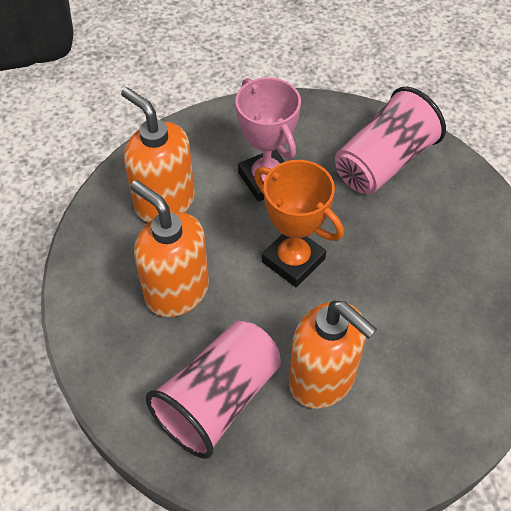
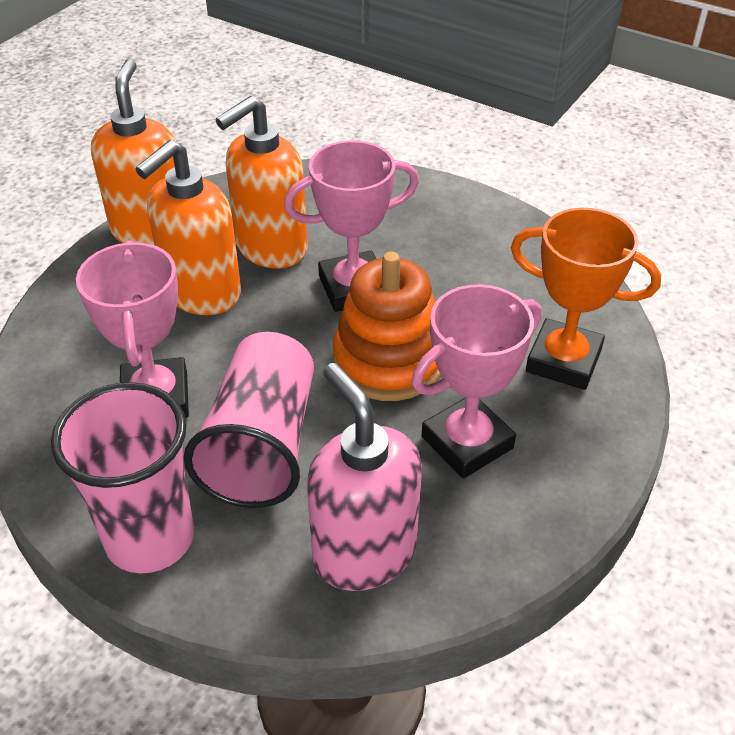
orange stacking toy: 0 -> 1
pink soap dispenser: 0 -> 1
pink trophy: 1 -> 3

